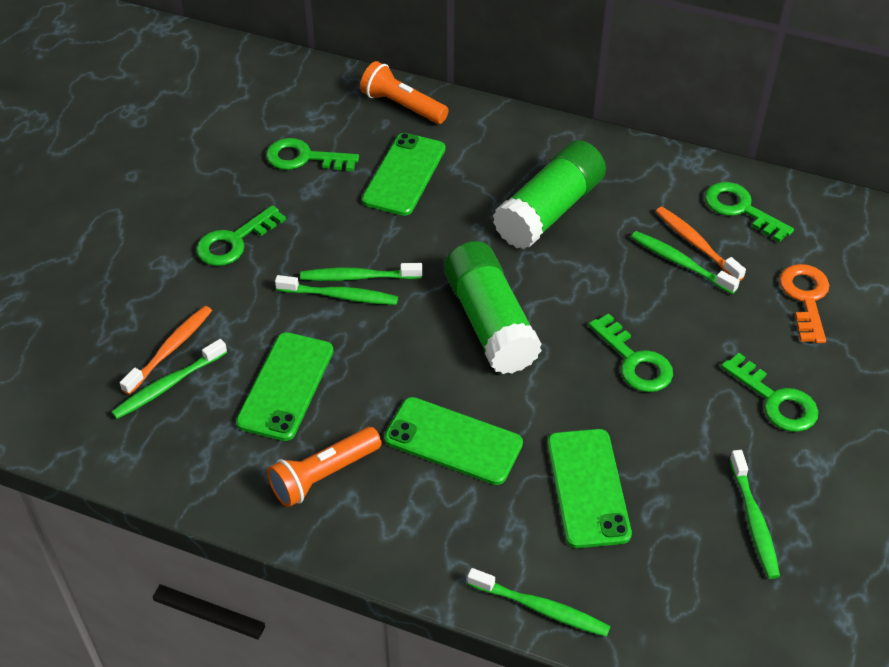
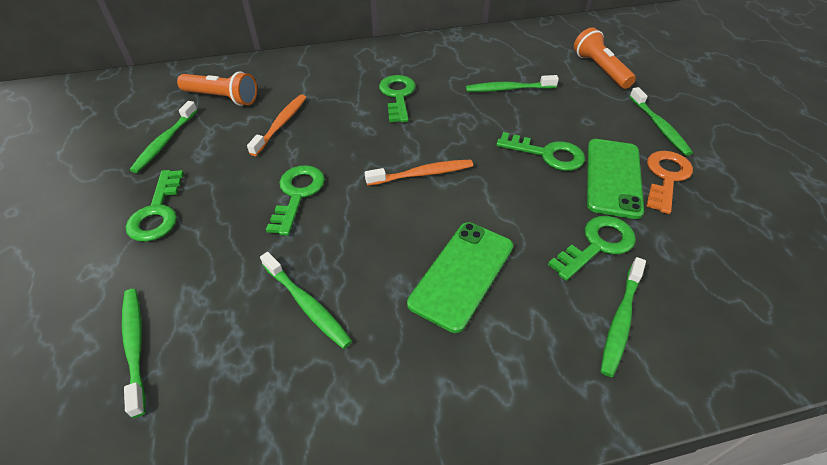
green glue stick: 2 -> 0
green phone: 4 -> 2

